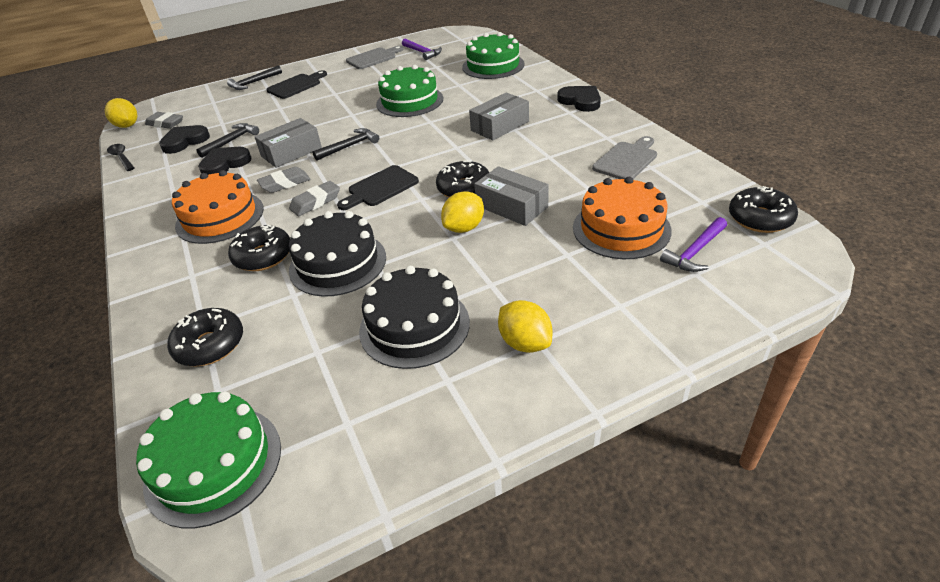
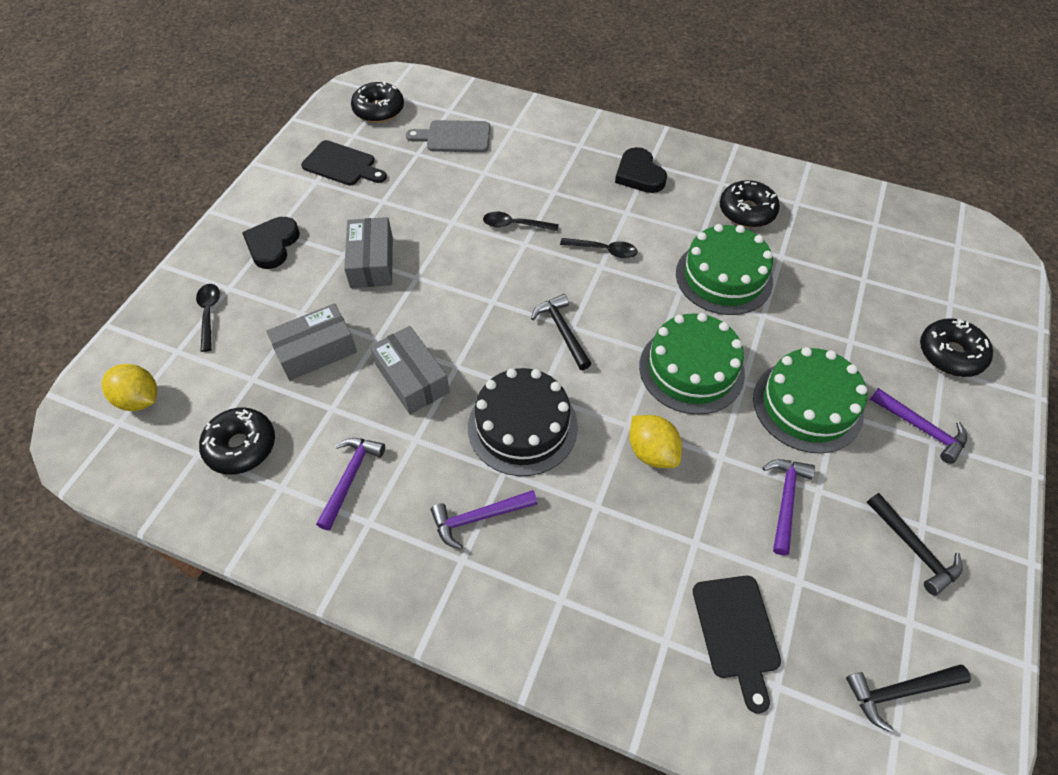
black cake: 2 -> 1
black heart: 3 -> 2
black spoon: 1 -> 3
grey cutting board: 2 -> 1
grey eraser: 3 -> 0
orange cake: 2 -> 0
purple hammer: 2 -> 4
yellow lemon: 3 -> 2

